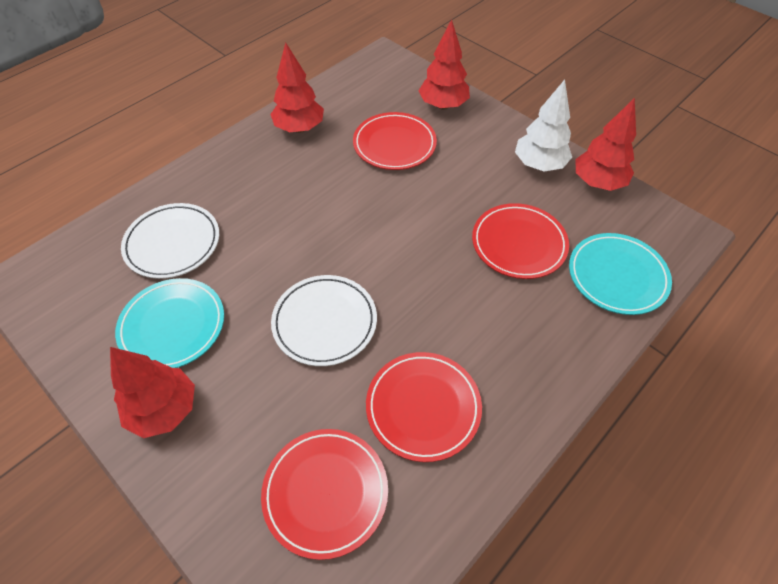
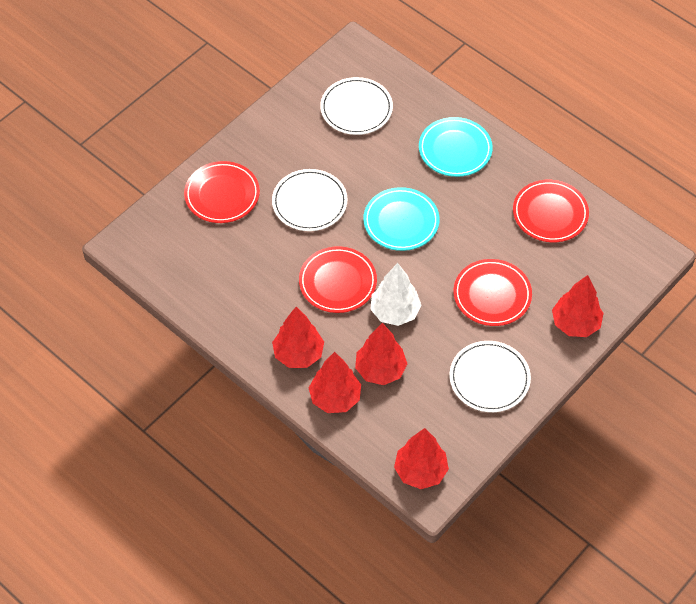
red tree: 4 -> 5
white plate: 2 -> 3

